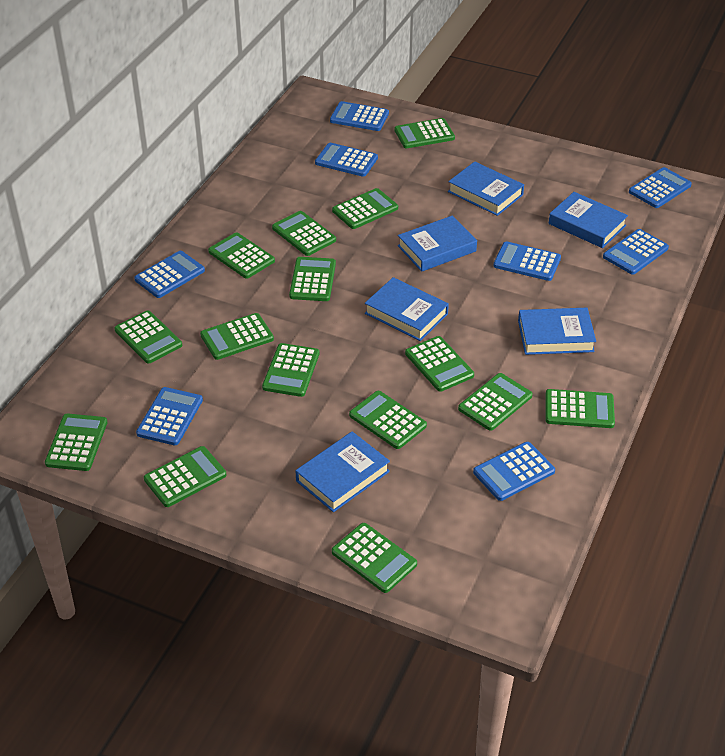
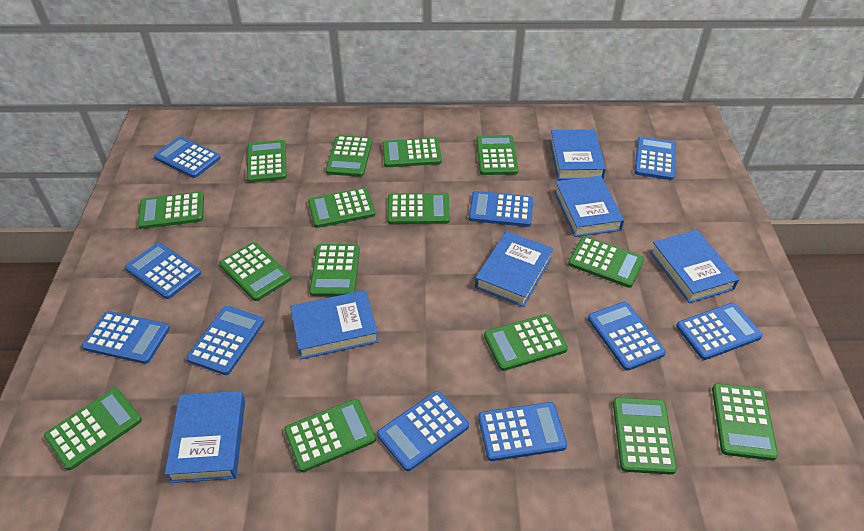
blue calculator: 8 -> 10

